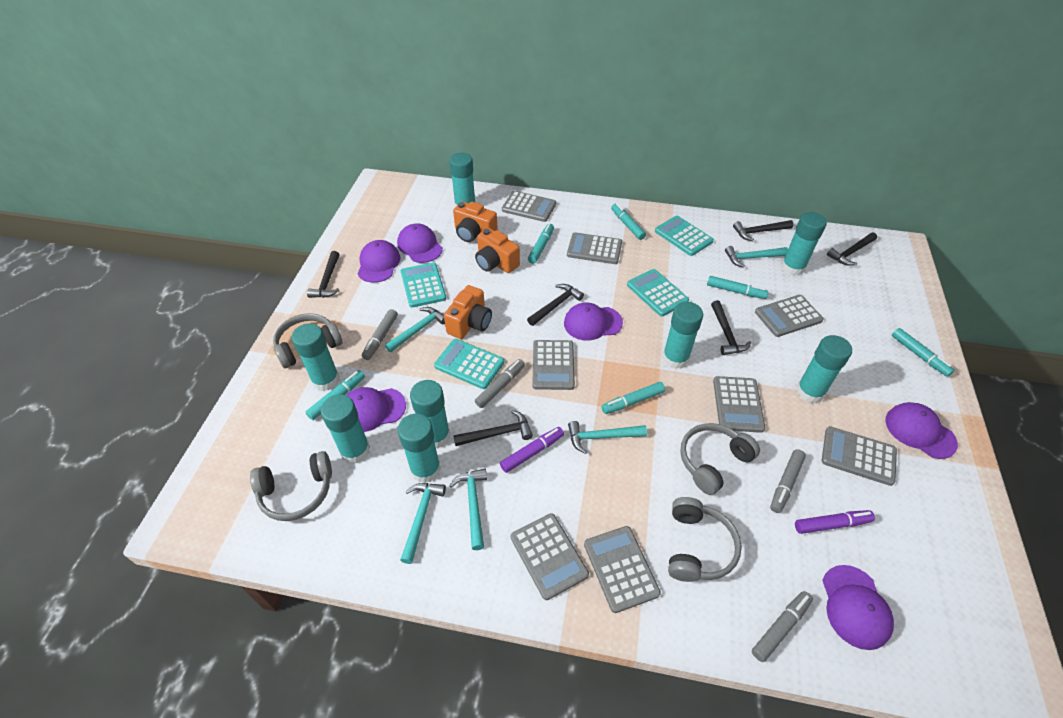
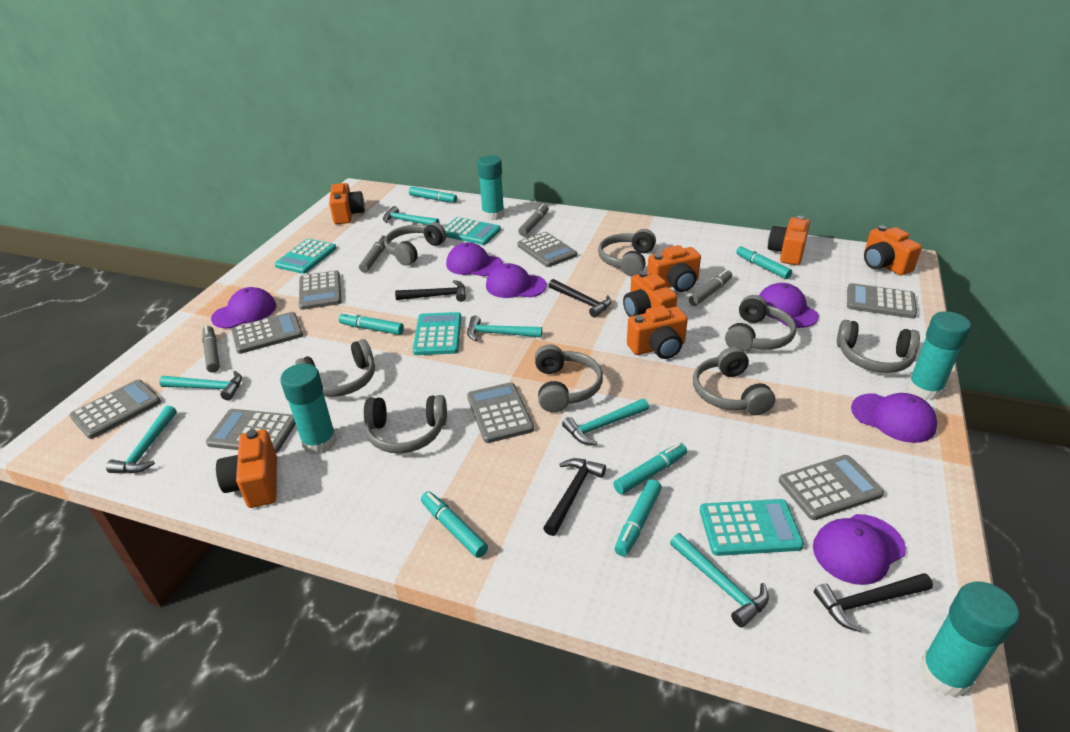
black hammer: 6 -> 4
grey headphones: 4 -> 8
orange camera: 3 -> 7
purple marker: 2 -> 0
turquoise glue stick: 8 -> 4
turquoise hammer: 5 -> 6

